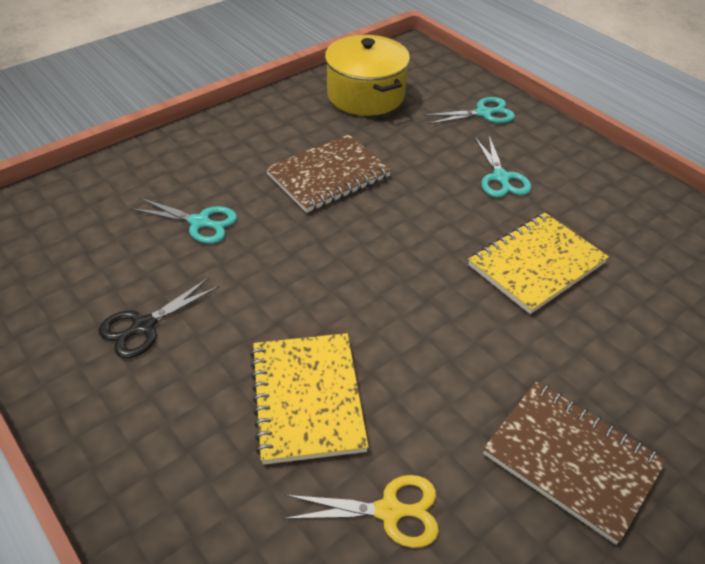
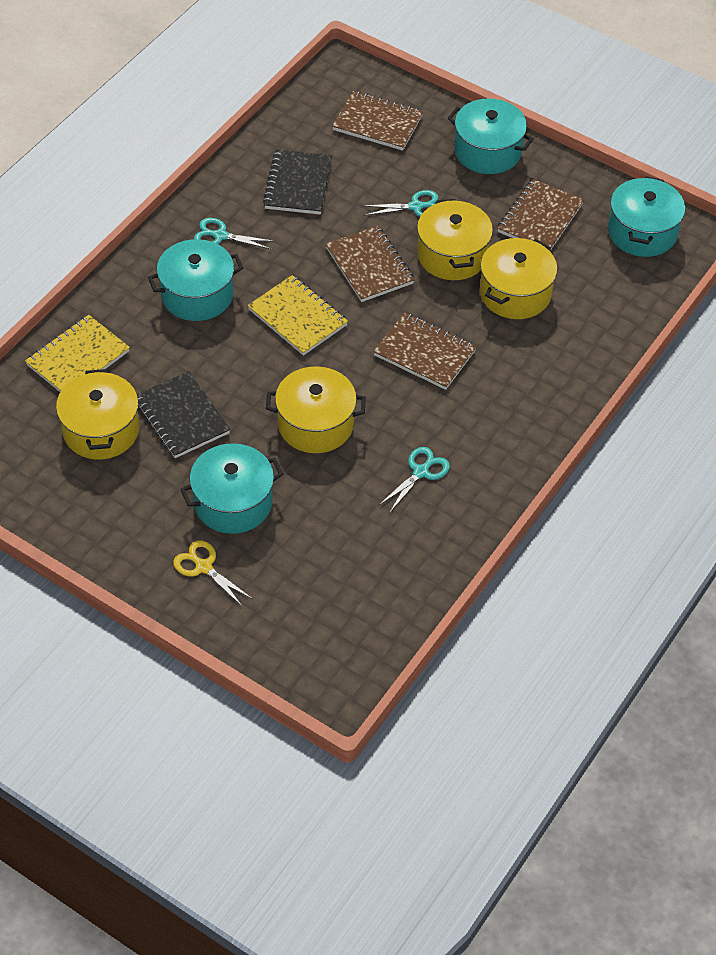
black notebook: 0 -> 2
black scissors: 1 -> 0
brown notebook: 2 -> 4
turquoise pot: 0 -> 4
yellow pot: 1 -> 4

